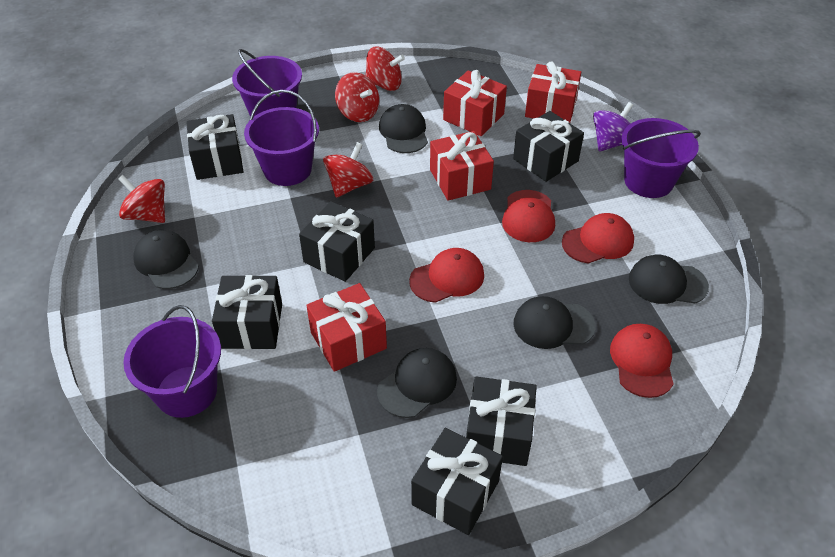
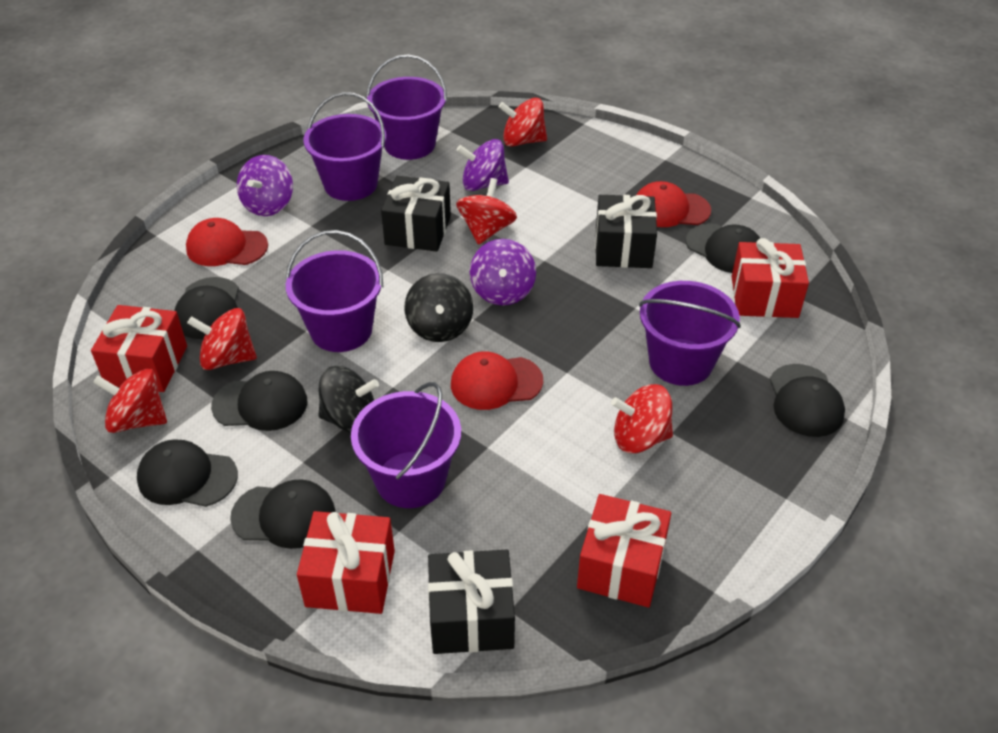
black cap: 5 -> 6
black gift: 6 -> 3
black spinning top: 0 -> 2
purple bucket: 4 -> 5
purple spinning top: 1 -> 3
red cap: 4 -> 3
red spinning top: 4 -> 5

